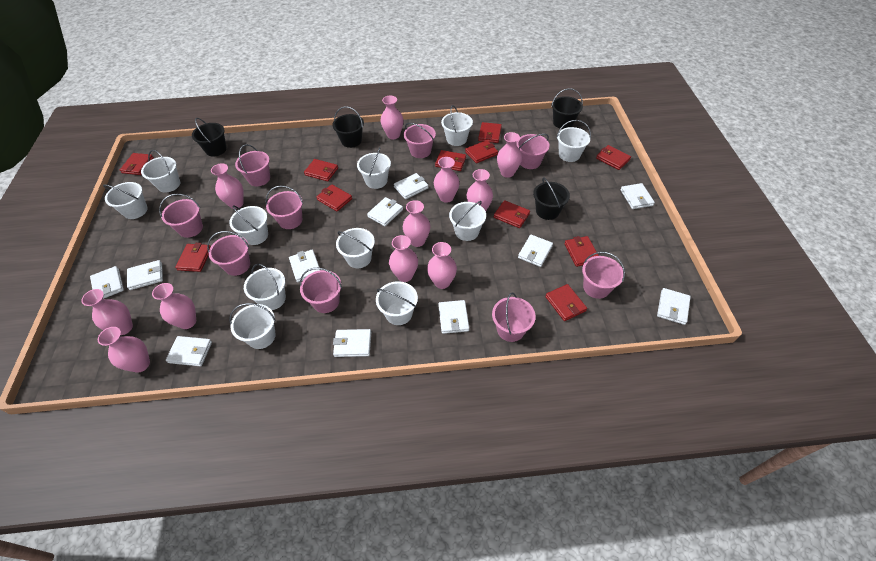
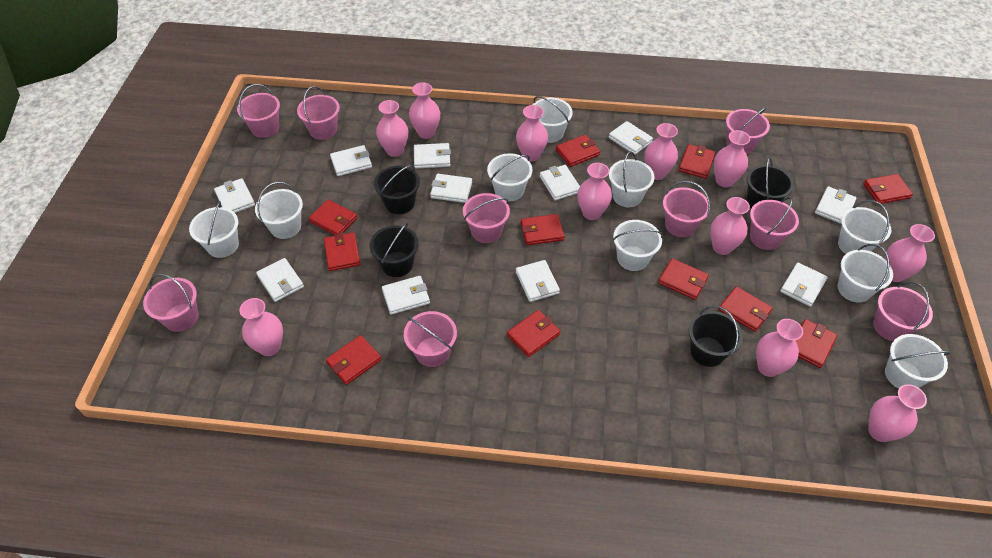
white bucket: 11 -> 9

